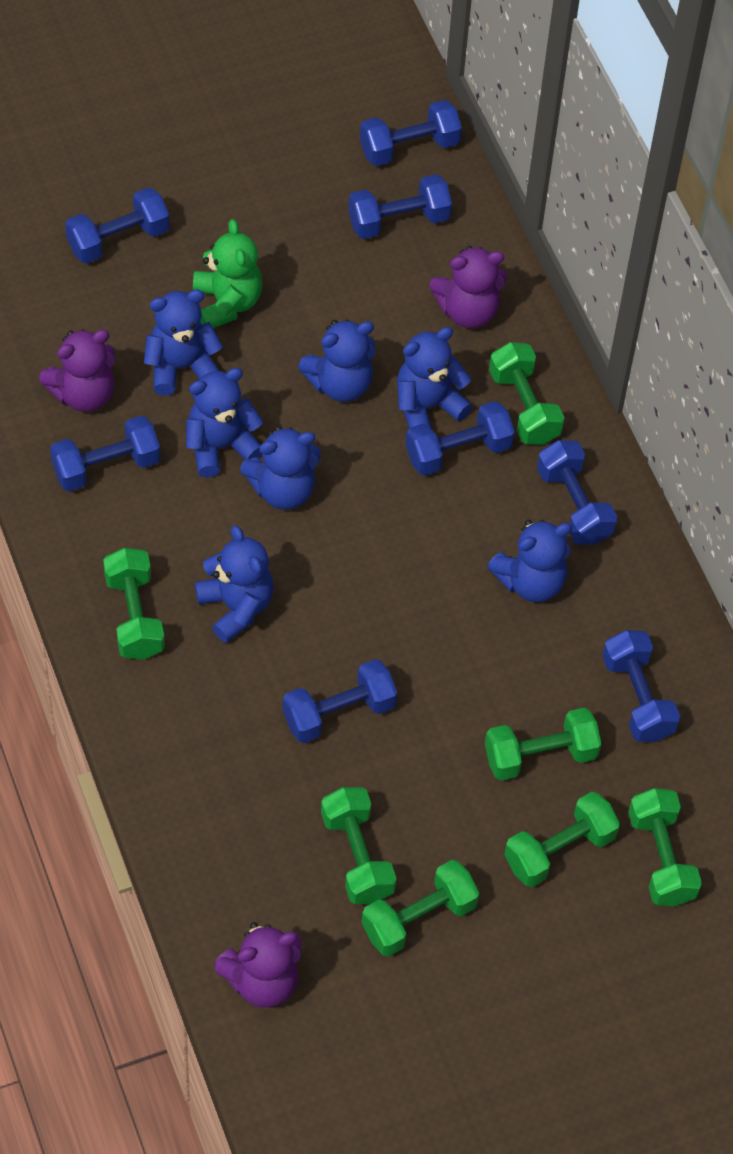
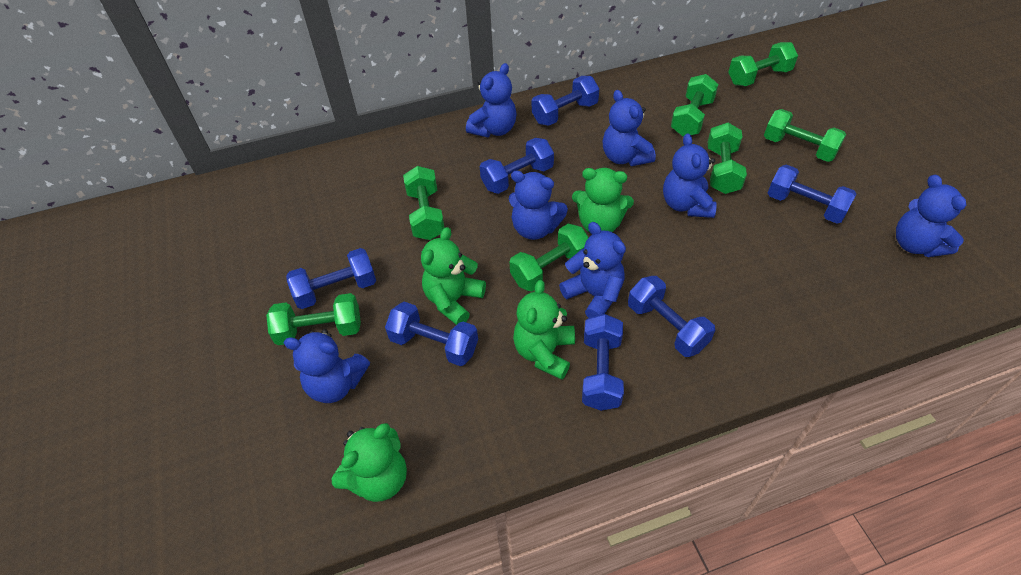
blue dumbbell: 8 -> 7
green teddy bear: 1 -> 4
purple teddy bear: 3 -> 0

